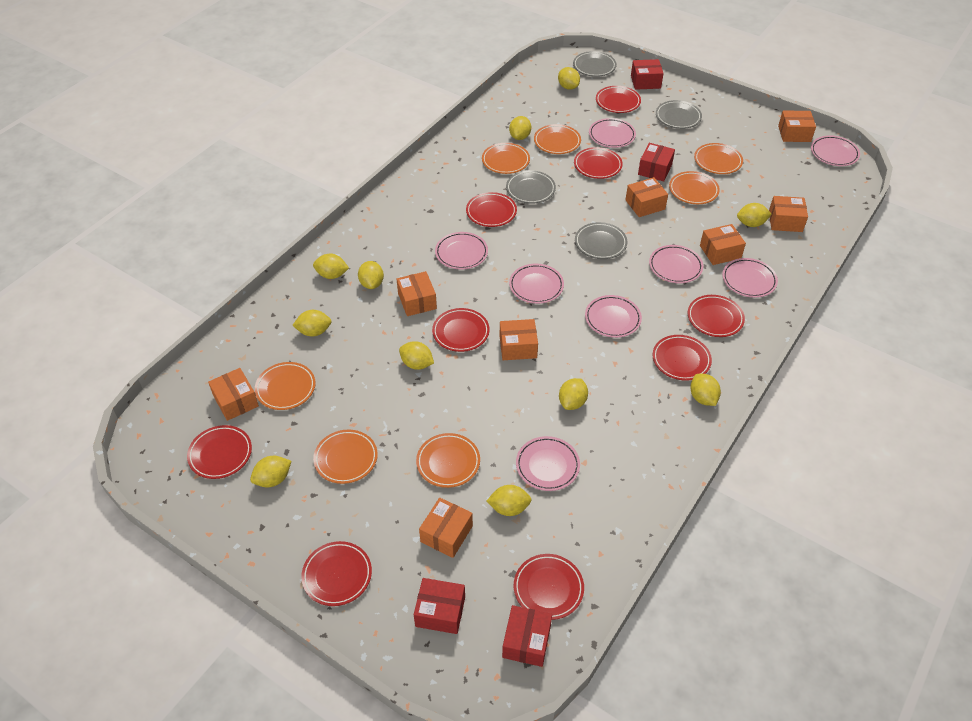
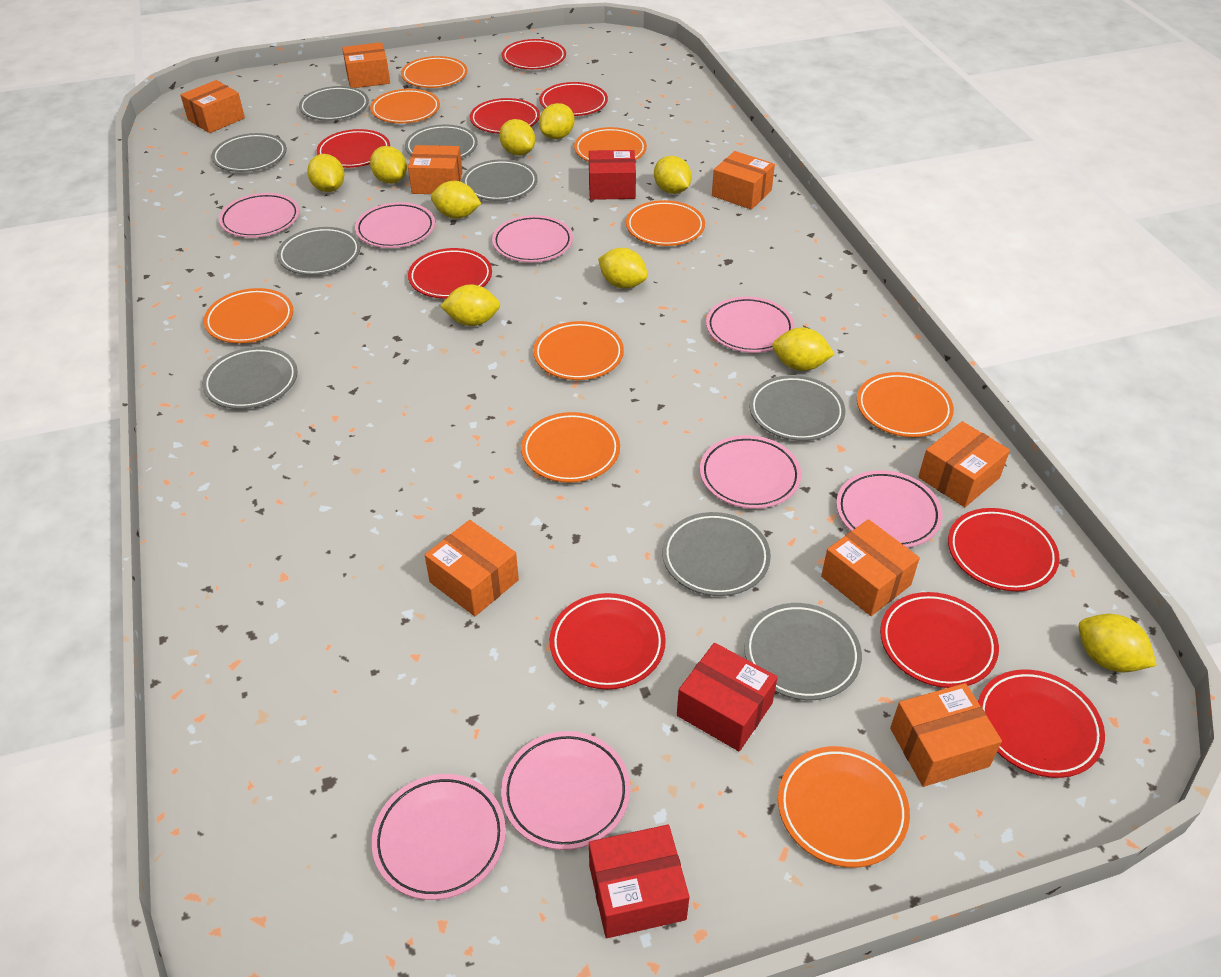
grey plate: 4 -> 9
orange plate: 7 -> 9
red box: 4 -> 3
yellow lemon: 11 -> 10

